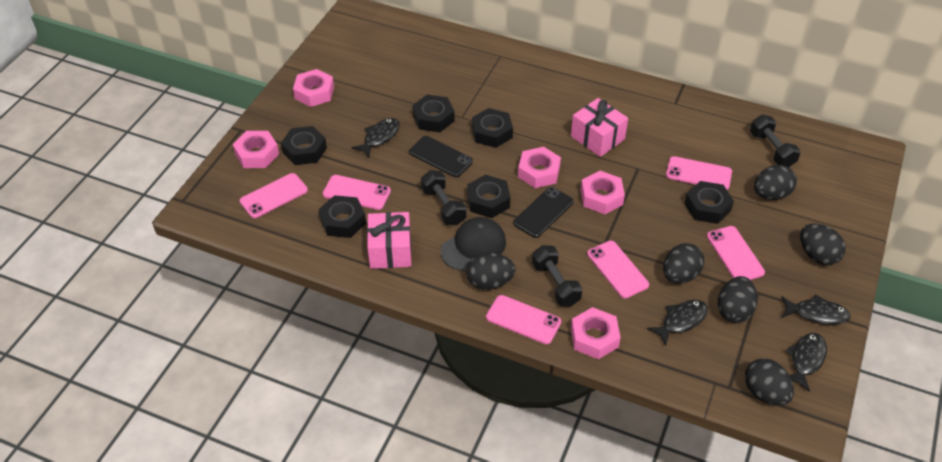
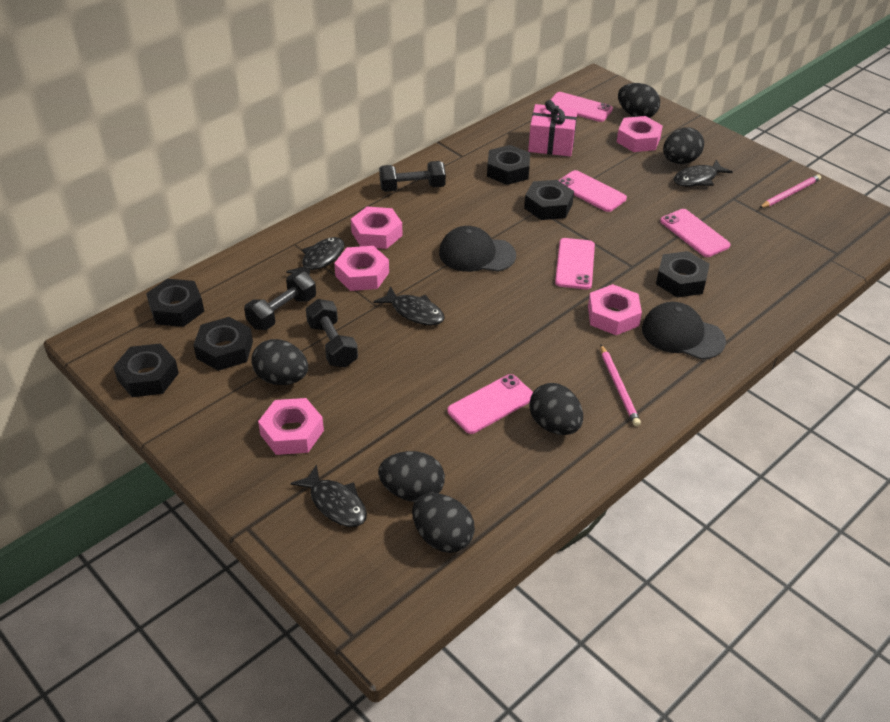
black cap: 1 -> 2
black phone: 2 -> 0
pink gift: 2 -> 1
pink pencil: 0 -> 2
pink phone: 6 -> 5

